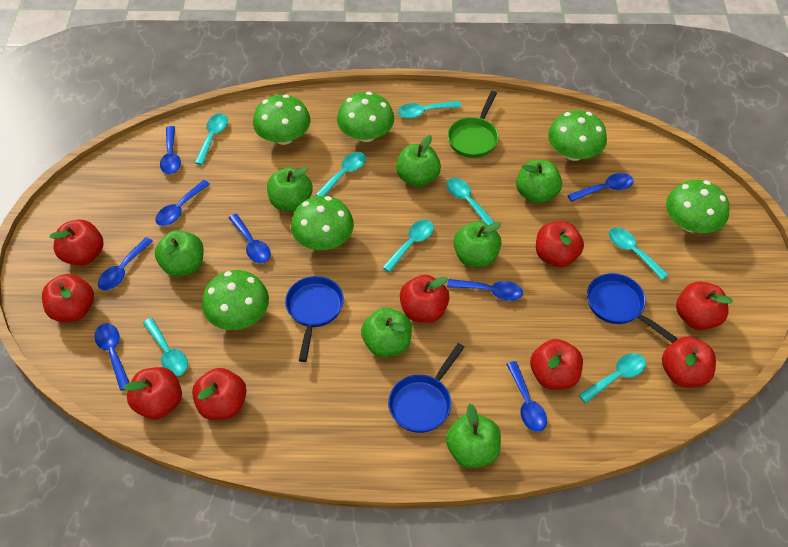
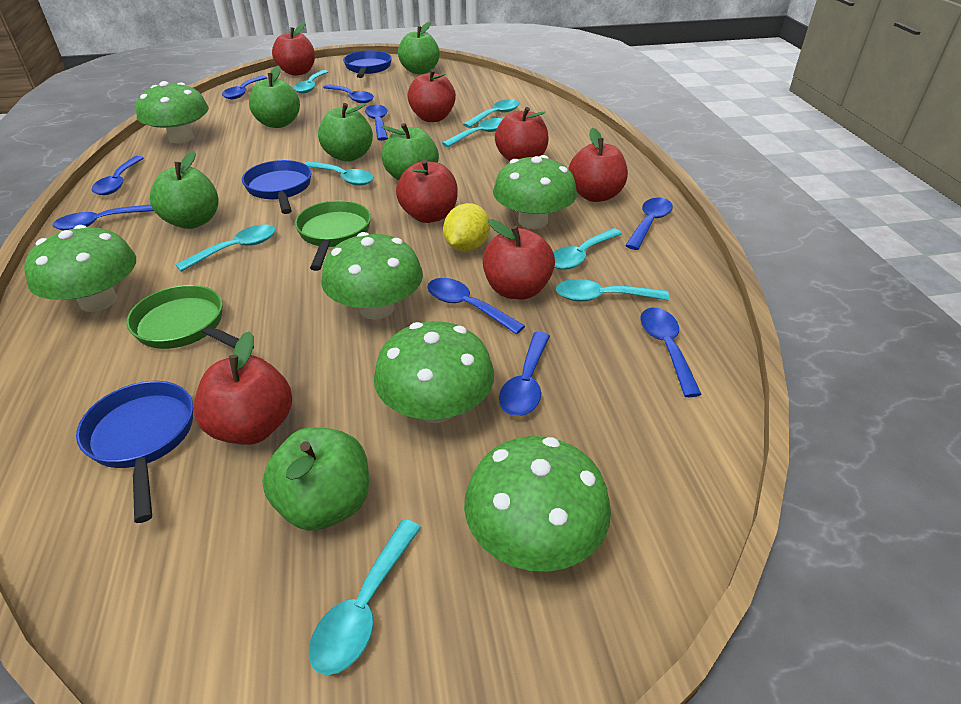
blue spoon: 8 -> 9
green apple: 7 -> 6
green pan: 1 -> 2
red apple: 9 -> 7
yellow lemon: 0 -> 1

